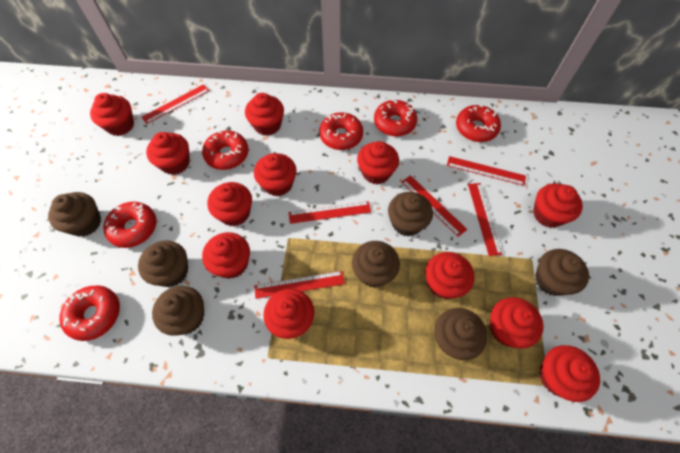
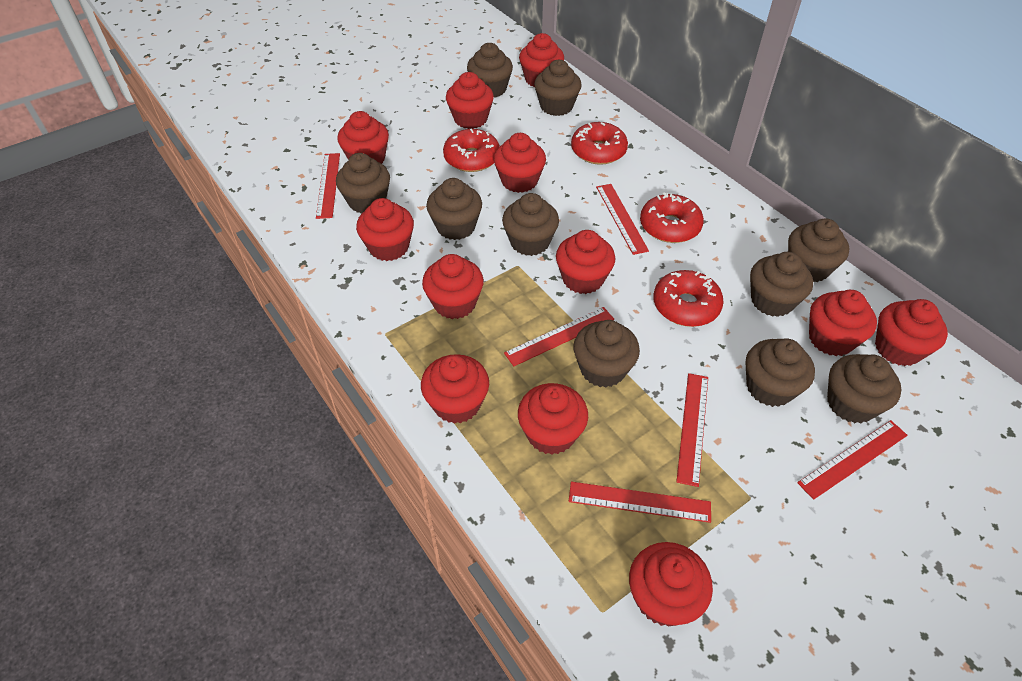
brown cupcake: 7 -> 10
red donut: 6 -> 4

